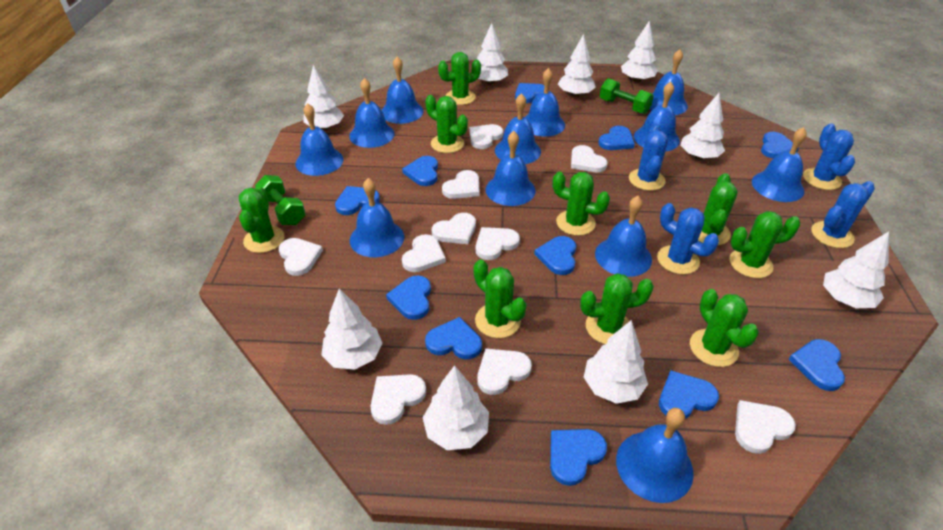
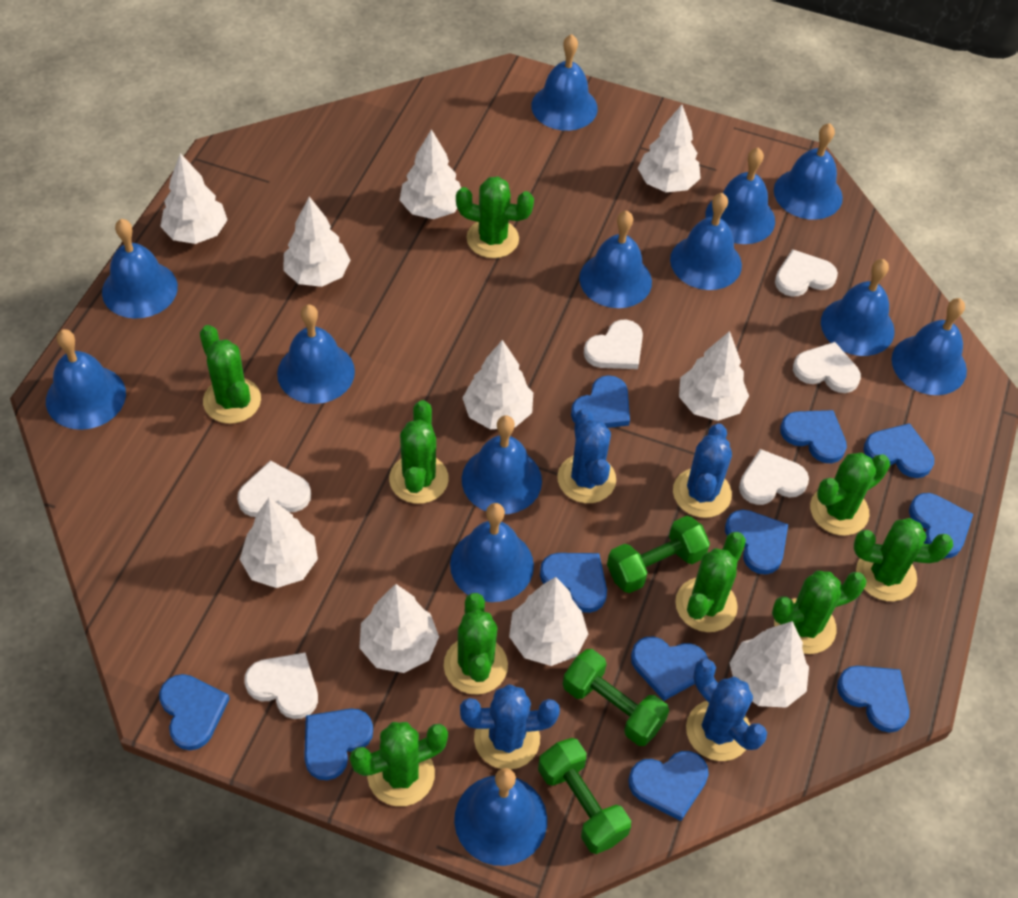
blue bell: 12 -> 13
green dumbbell: 2 -> 3
white heart: 10 -> 6
white tree: 9 -> 10

